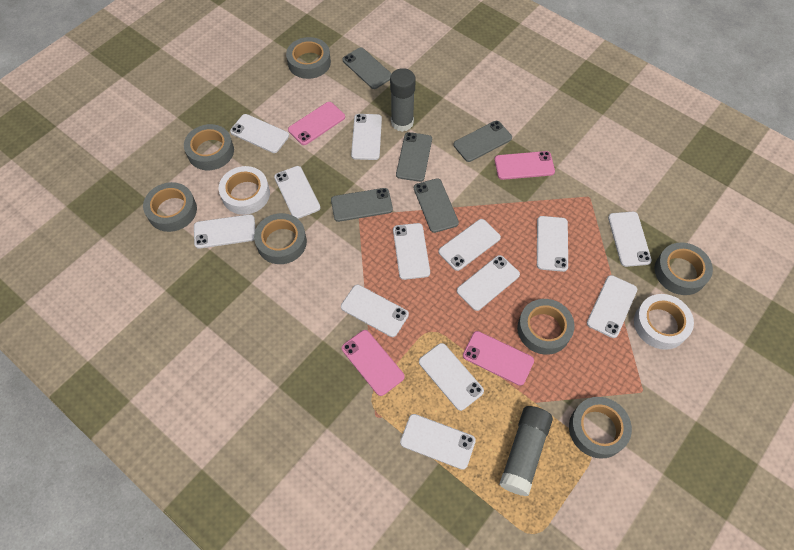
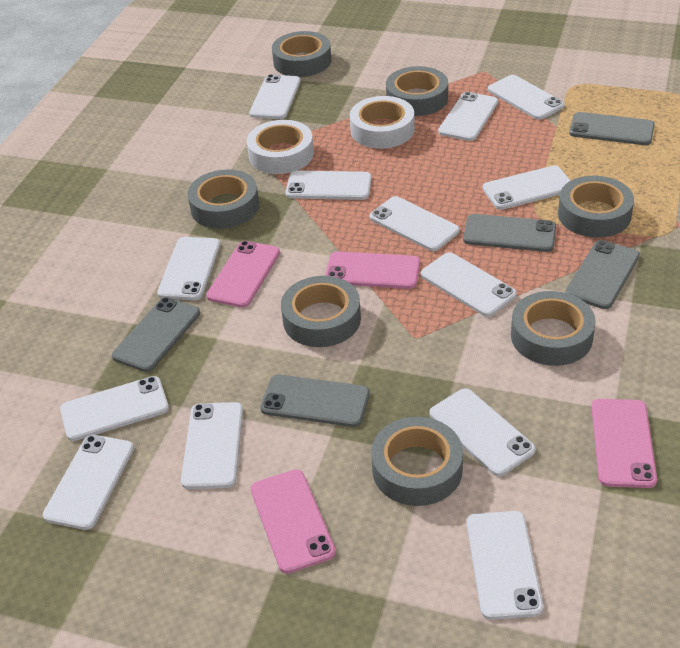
grey glue stick: 2 -> 0

